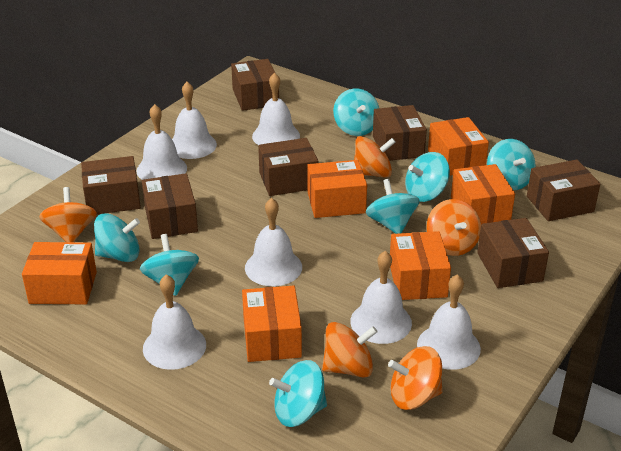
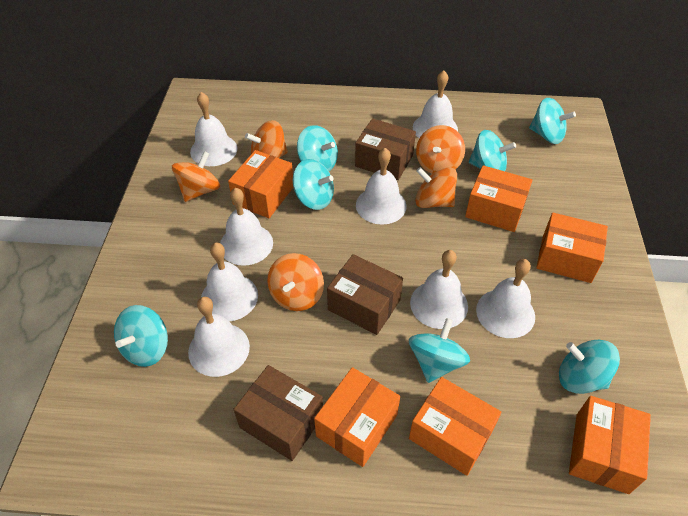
brown box: 7 -> 3
white bell: 7 -> 8

